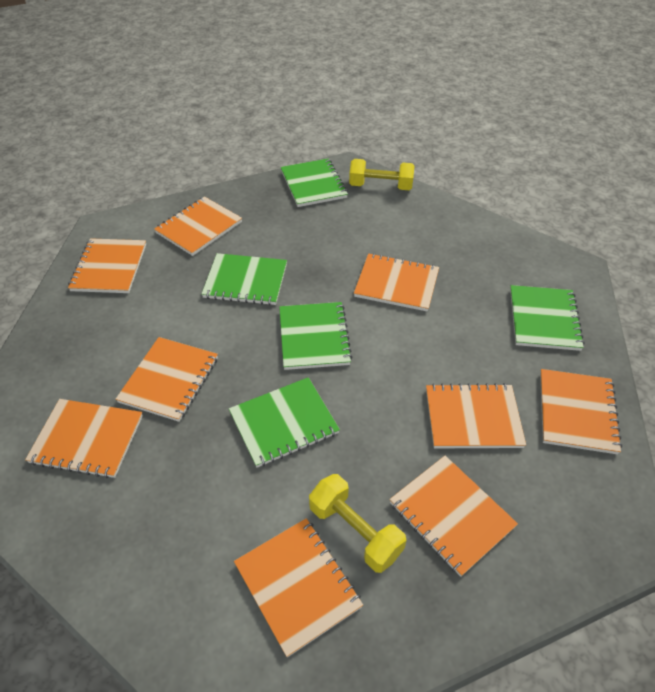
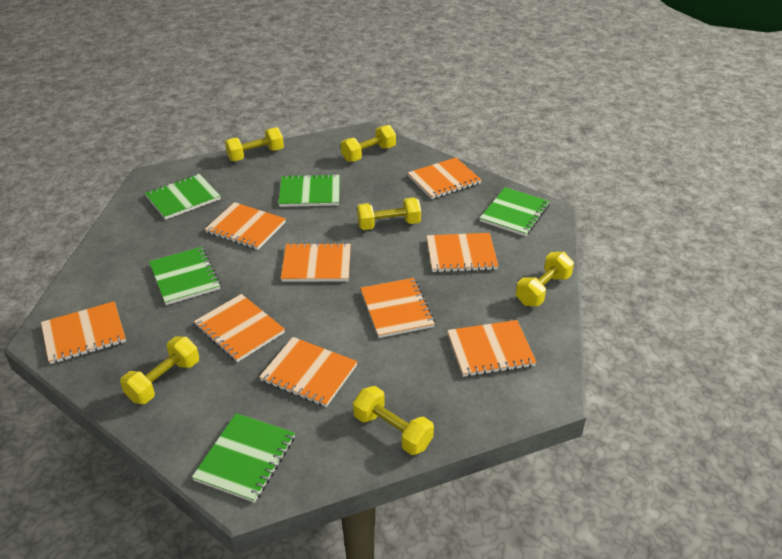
yellow dumbbell: 2 -> 6

